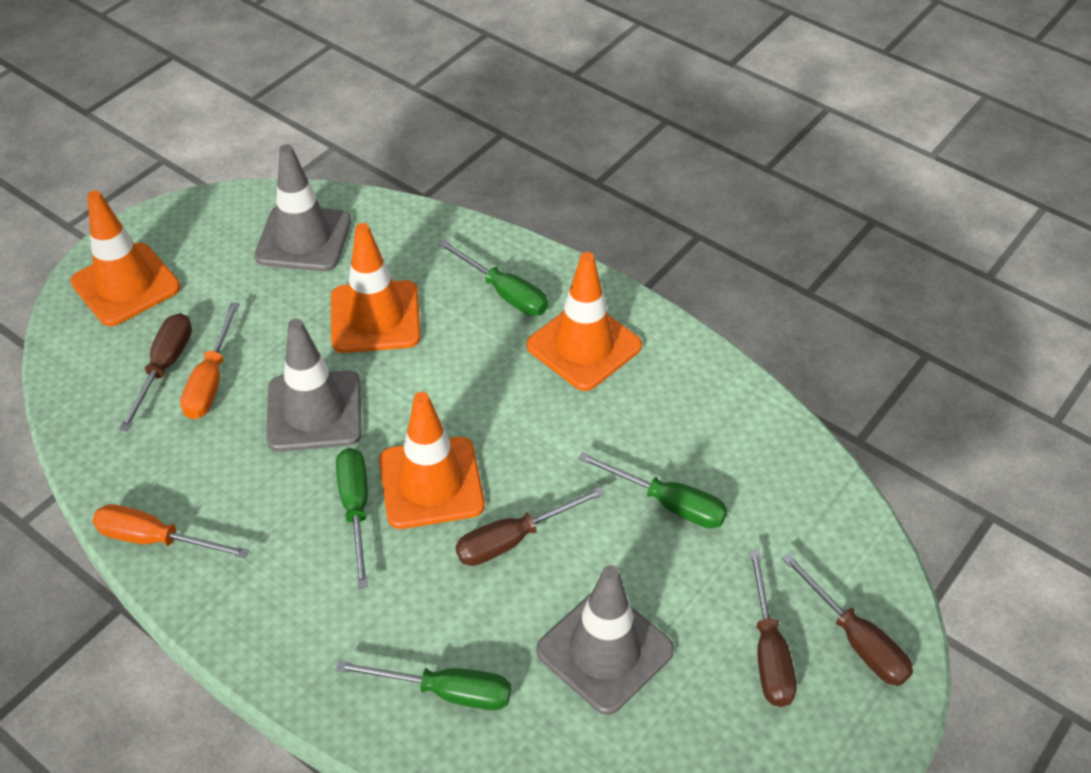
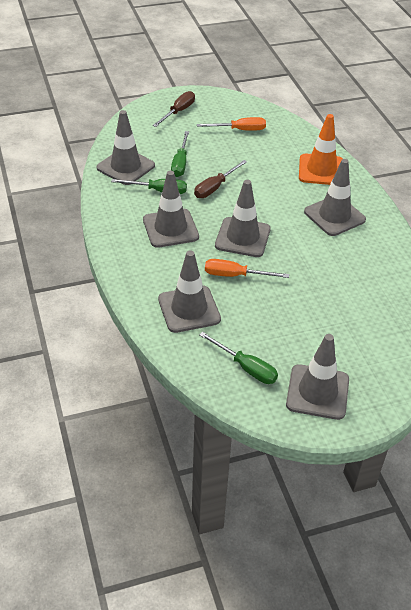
brown screwdriver: 4 -> 2
green screwdriver: 4 -> 3
grey traffic cone: 3 -> 6
orange traffic cone: 4 -> 1

